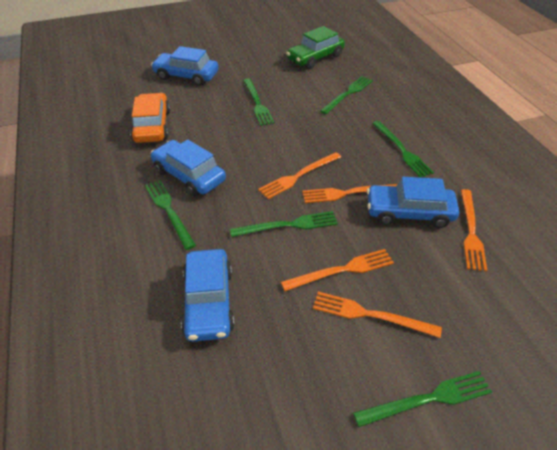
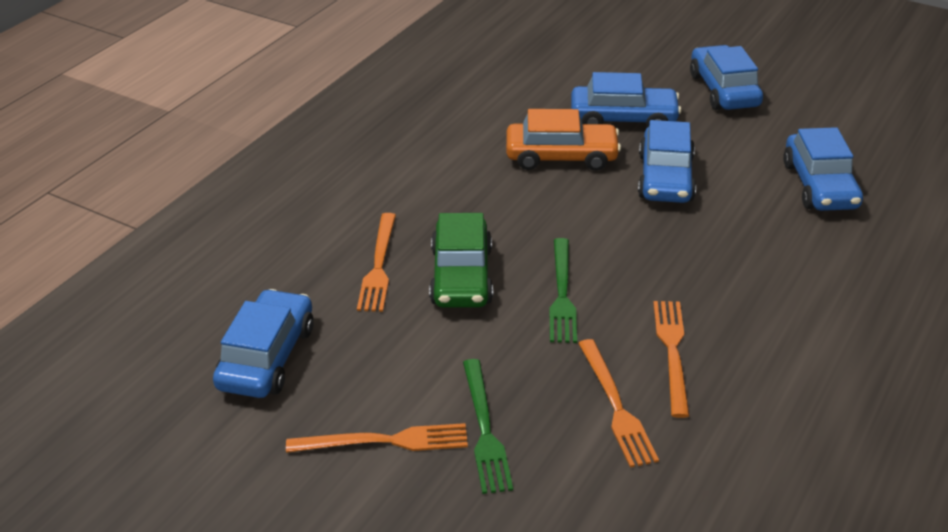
blue car: 4 -> 5
green fork: 6 -> 2
orange fork: 5 -> 4

